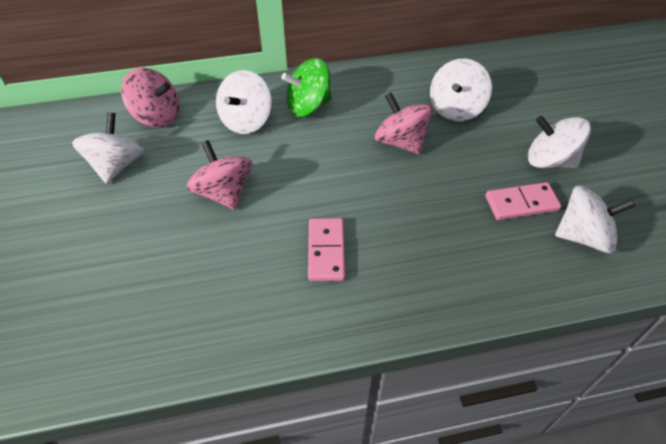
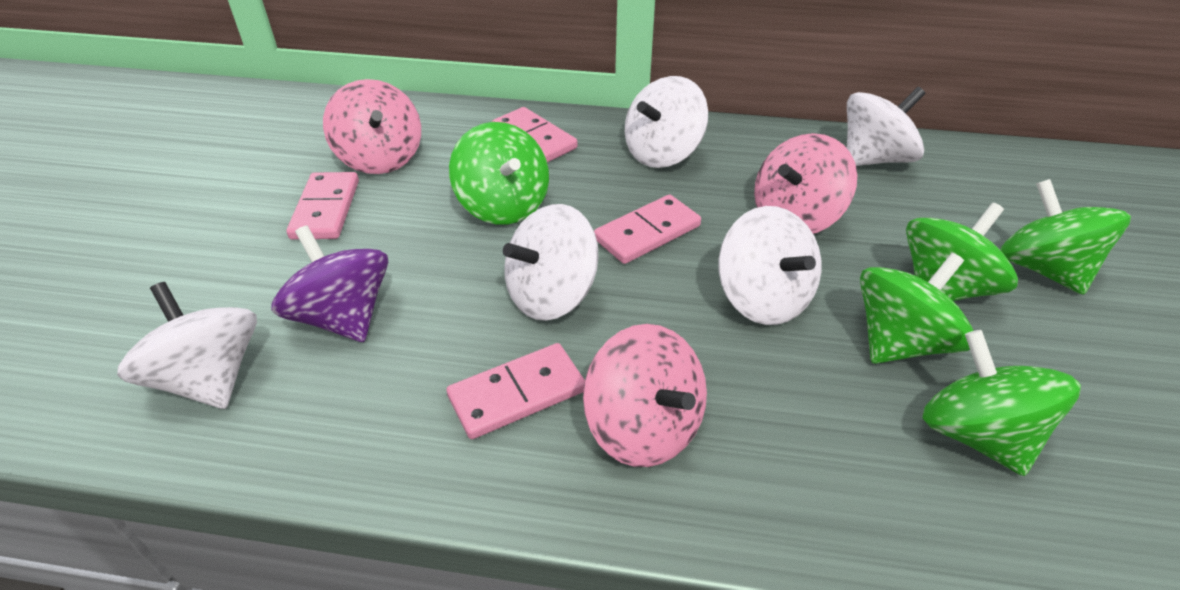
green spinning top: 1 -> 5
pink domino: 2 -> 4
purple spinning top: 0 -> 1

